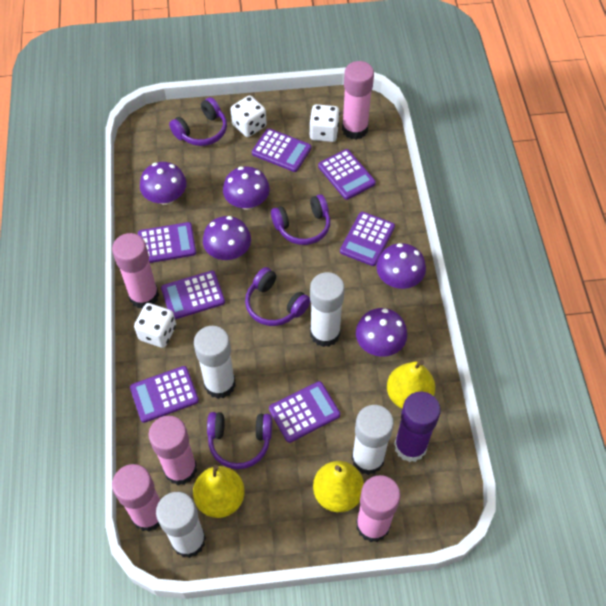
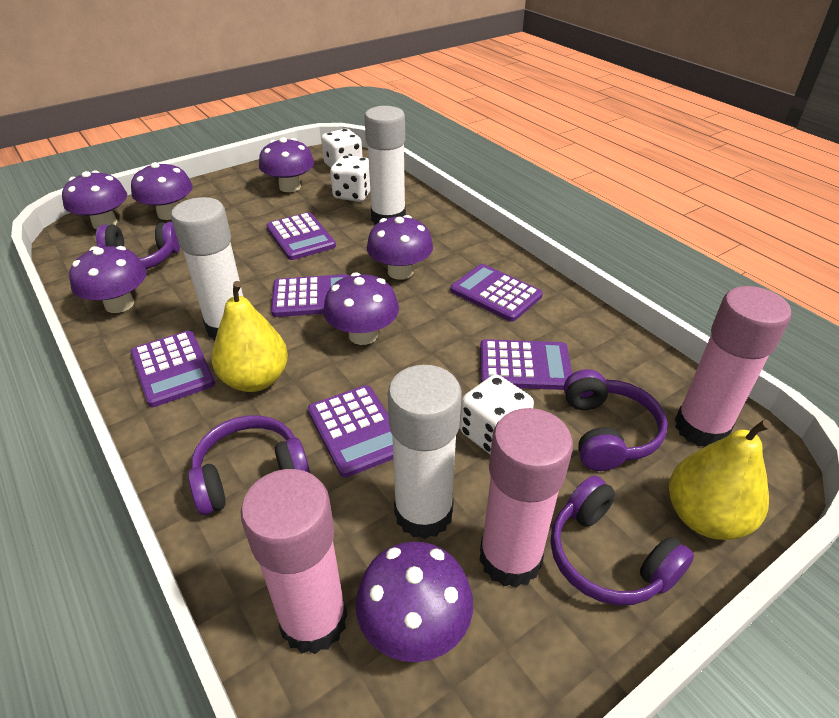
pink glue stick: 5 -> 3
purple calculator: 7 -> 6
purple glue stick: 1 -> 0
purple mushroom: 5 -> 7
white glue stick: 4 -> 3
yellow pear: 3 -> 2

